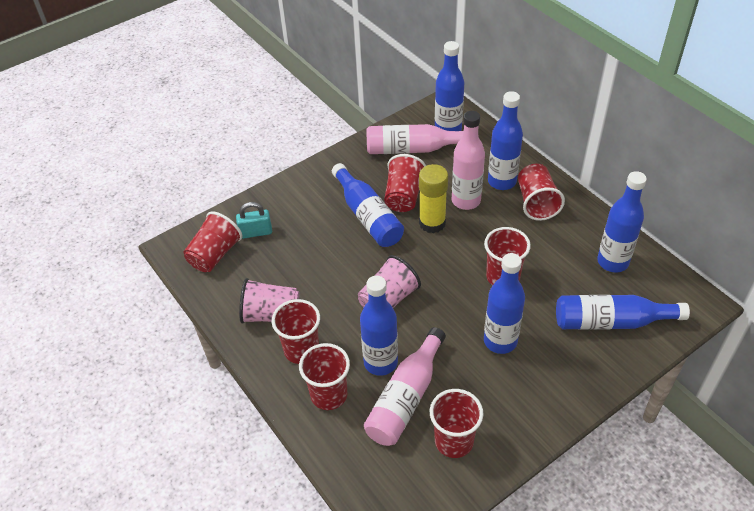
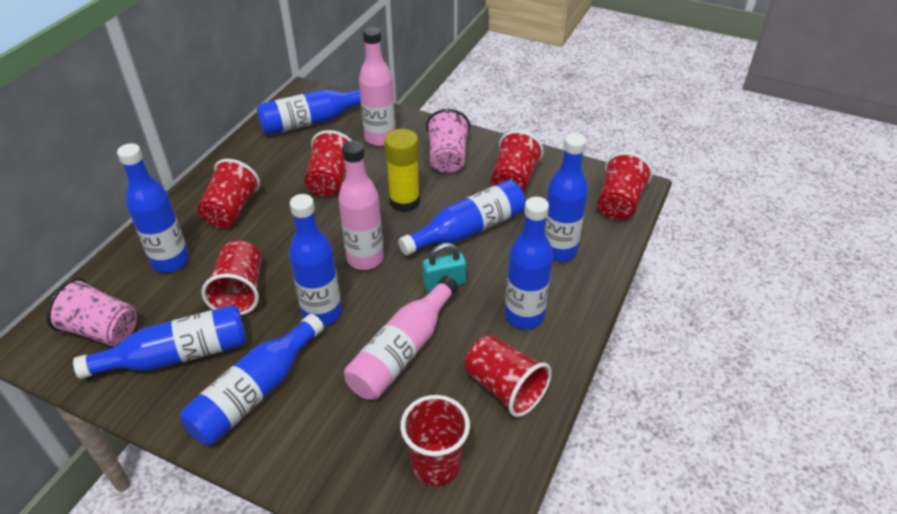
blue bottle: 7 -> 8

